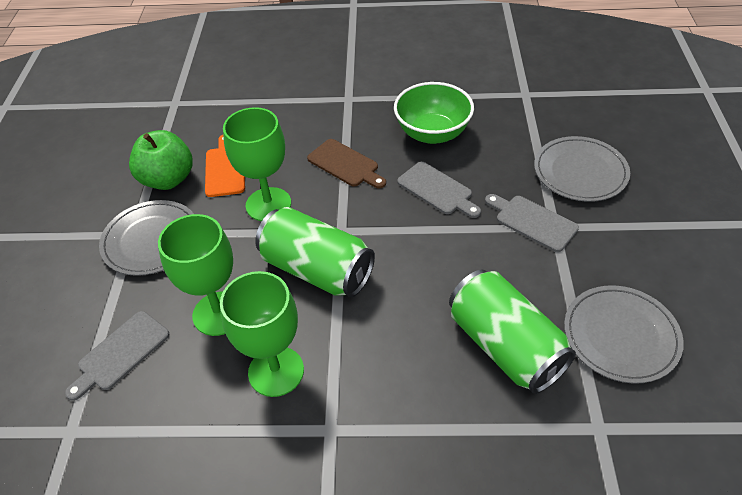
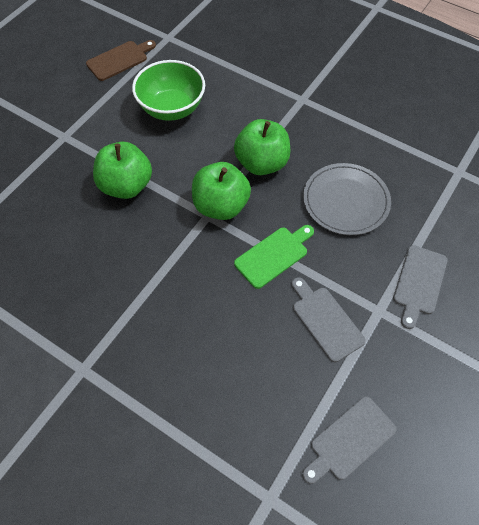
green apple: 1 -> 3
green can: 2 -> 0
green cutting board: 0 -> 1
green goblet: 3 -> 0
grey plate: 3 -> 1
orange cutting board: 1 -> 0

